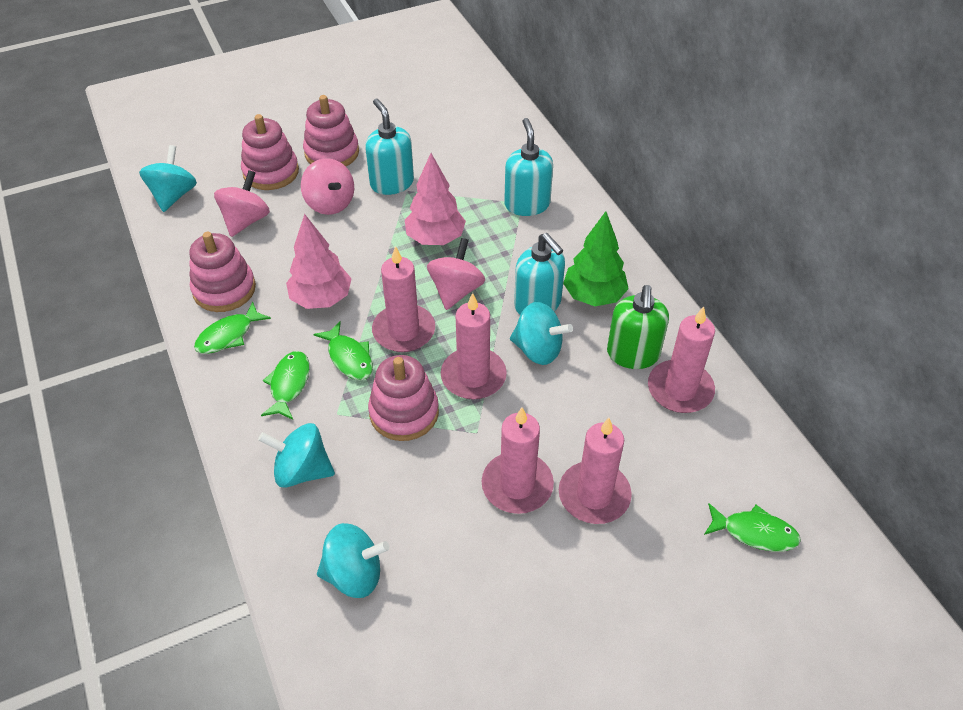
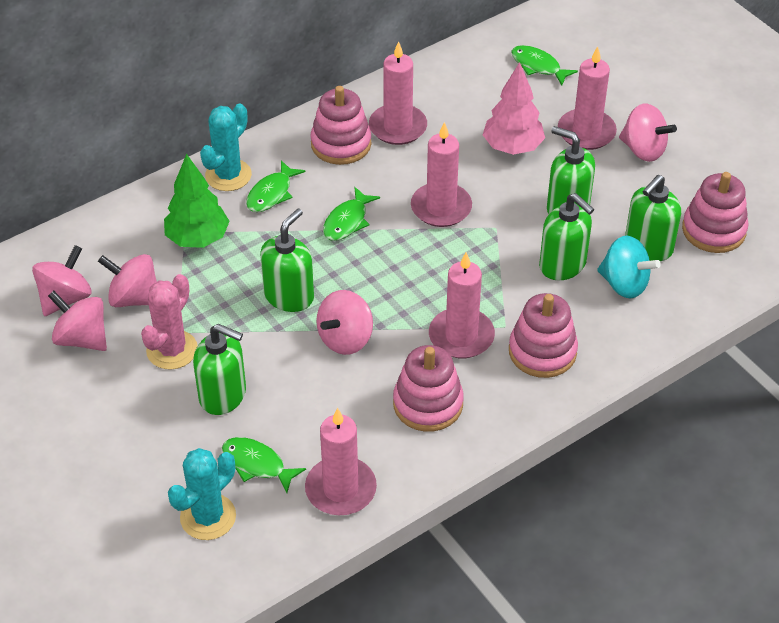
green soap dispenser: 1 -> 5
pink cactus: 0 -> 1
pink spinning top: 3 -> 5
pink tree: 2 -> 1
turquoise cactus: 0 -> 2
turquoise soap dispenser: 3 -> 0
turquoise spinning top: 4 -> 1

